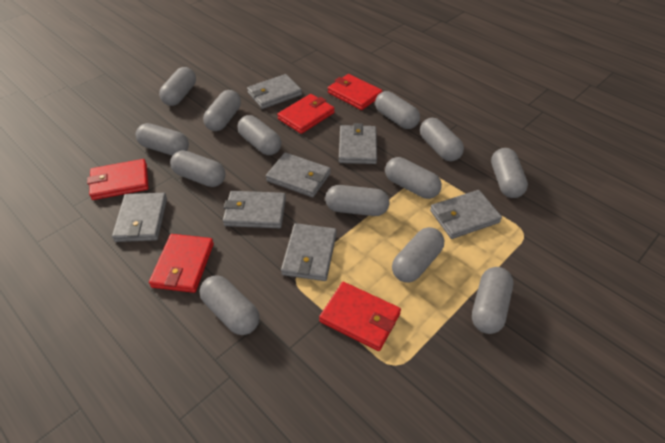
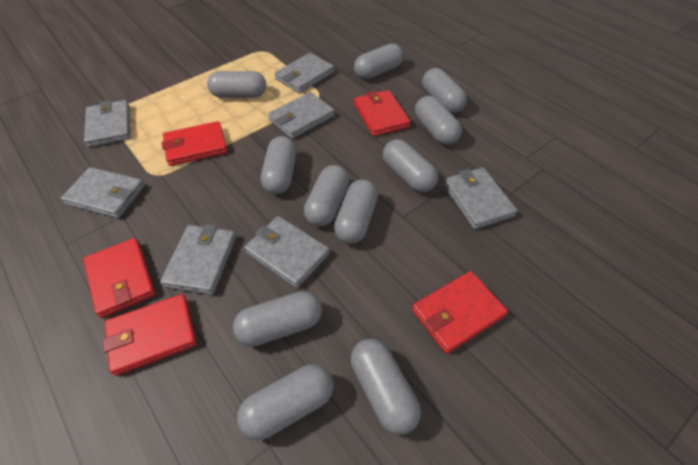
grey capsule: 13 -> 11

